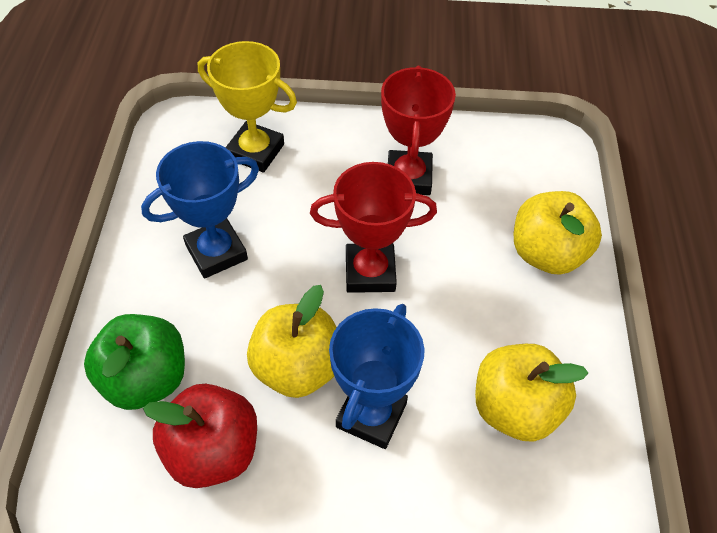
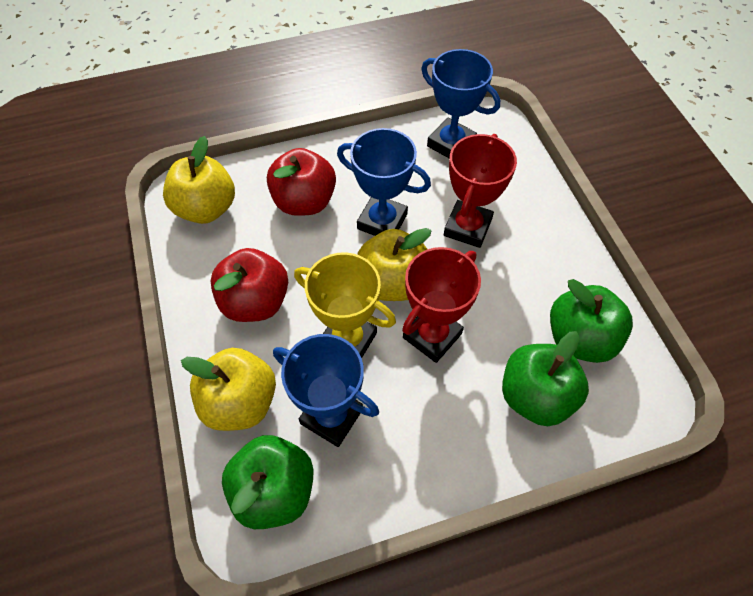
blue trophy: 2 -> 3
green apple: 1 -> 3
red apple: 1 -> 2

